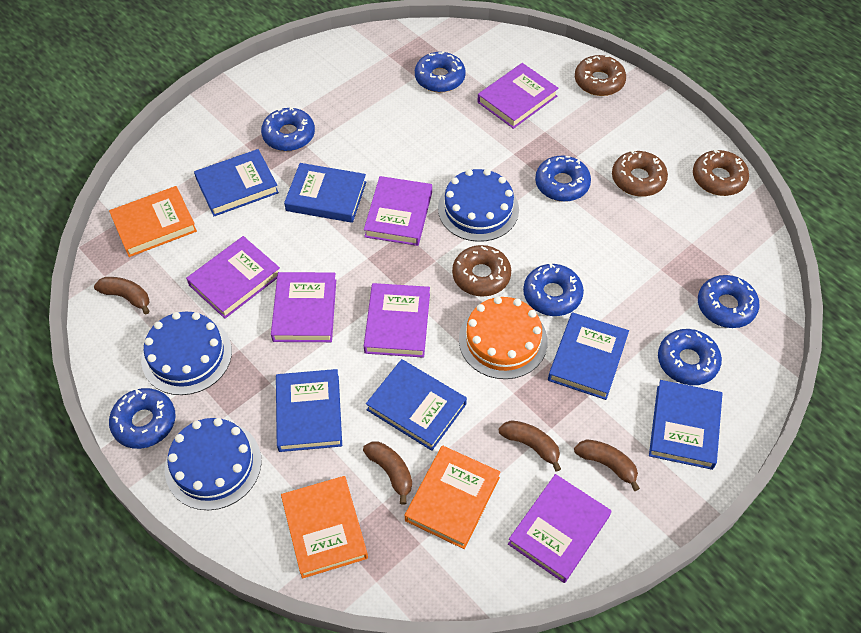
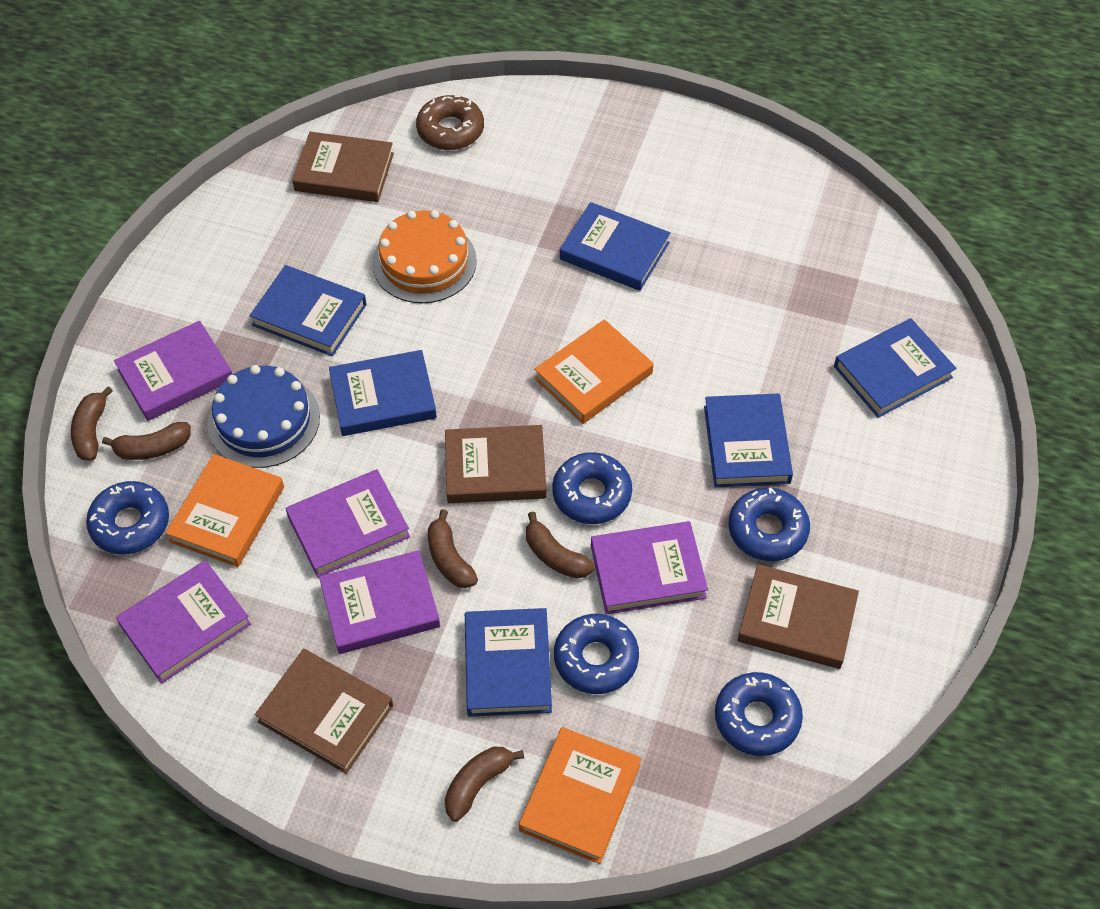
blue cake: 3 -> 1
blue donut: 7 -> 5
brown banana: 4 -> 5
brown book: 0 -> 4
brown donut: 4 -> 1
purple book: 6 -> 5

